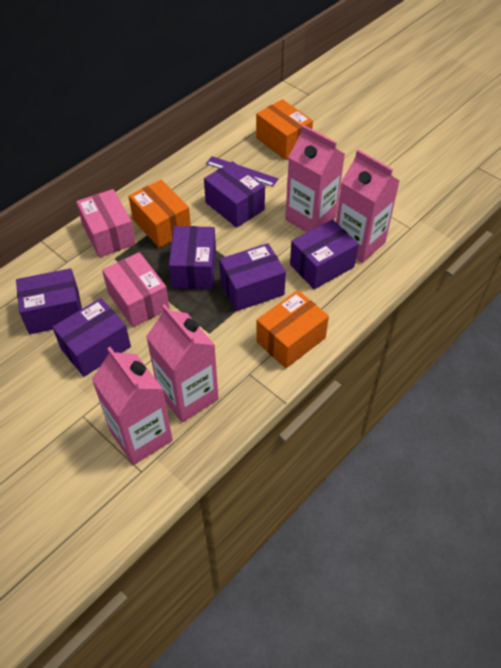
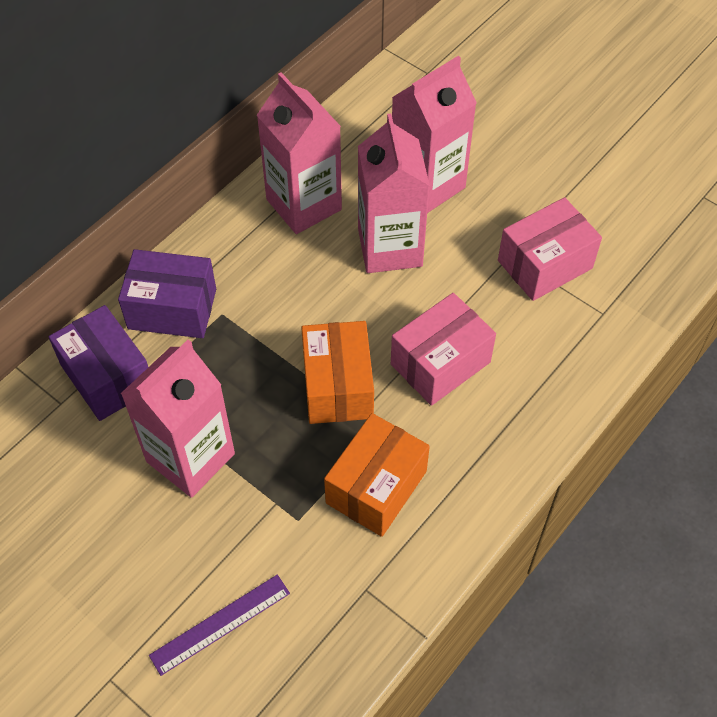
orange box: 3 -> 2
purple box: 6 -> 2

